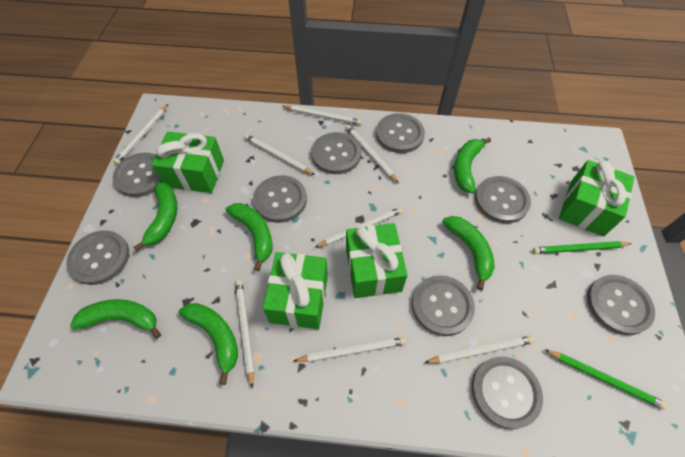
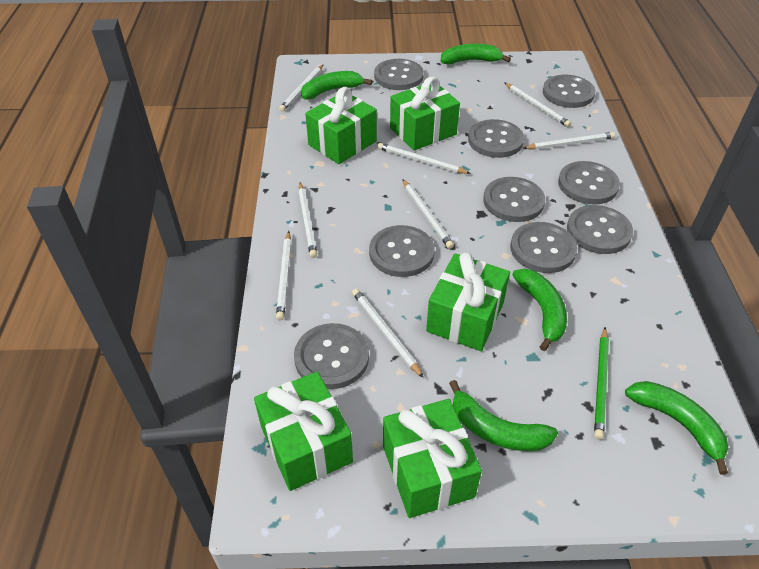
green banana: 6 -> 5
green gift: 4 -> 5
green pencil: 2 -> 1

